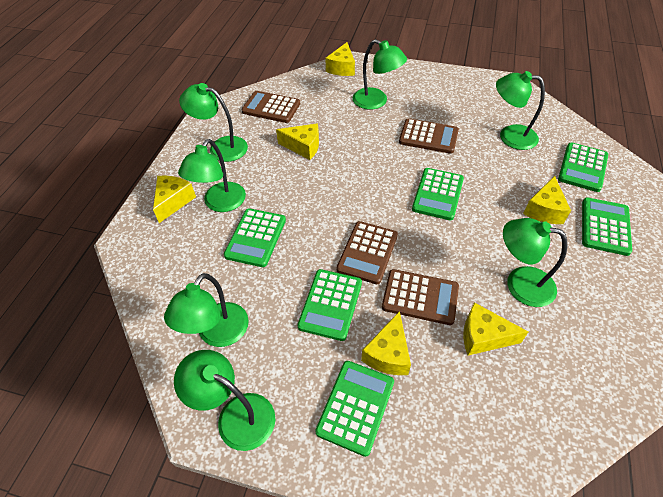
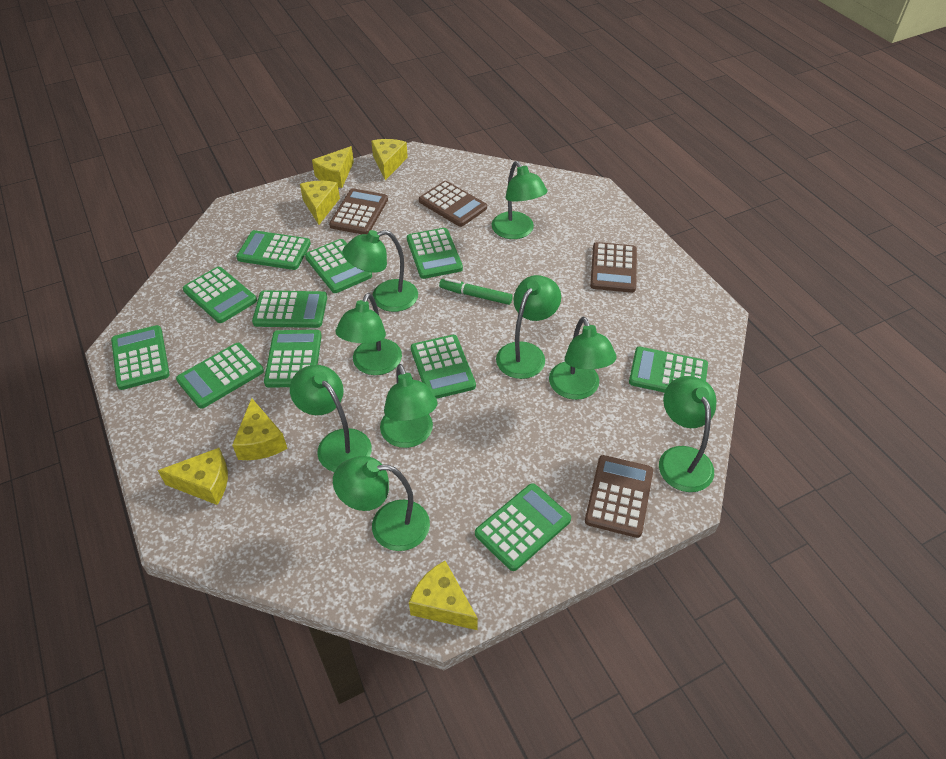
green calculator: 6 -> 11
green lamp: 7 -> 9
green marker: 0 -> 1

